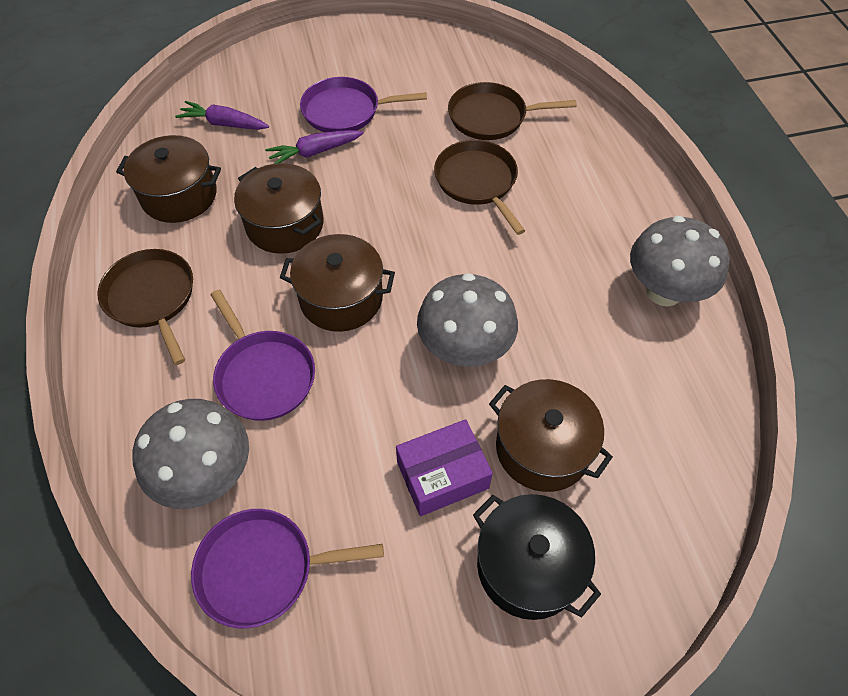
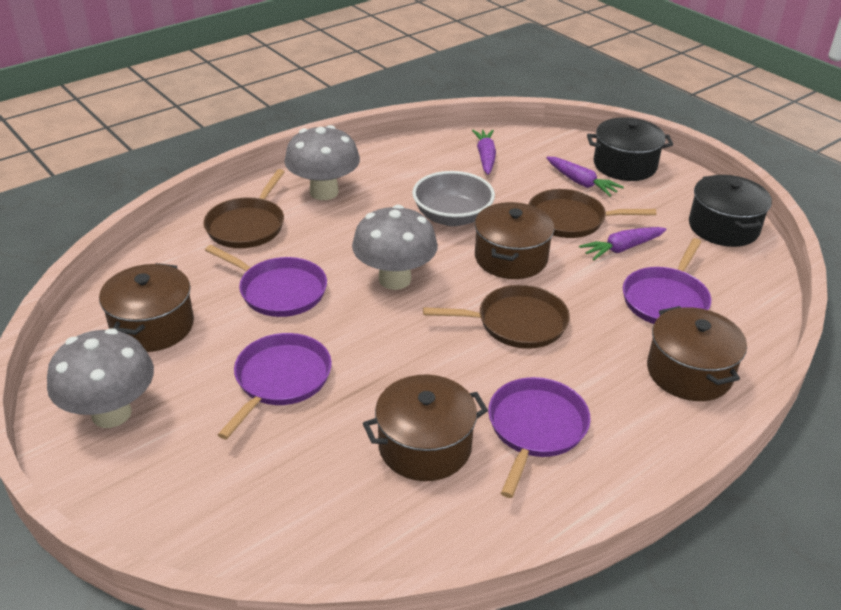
black pot: 1 -> 2
grey bowl: 0 -> 1
purple box: 1 -> 0
purple carrot: 2 -> 3
purple pan: 3 -> 4

